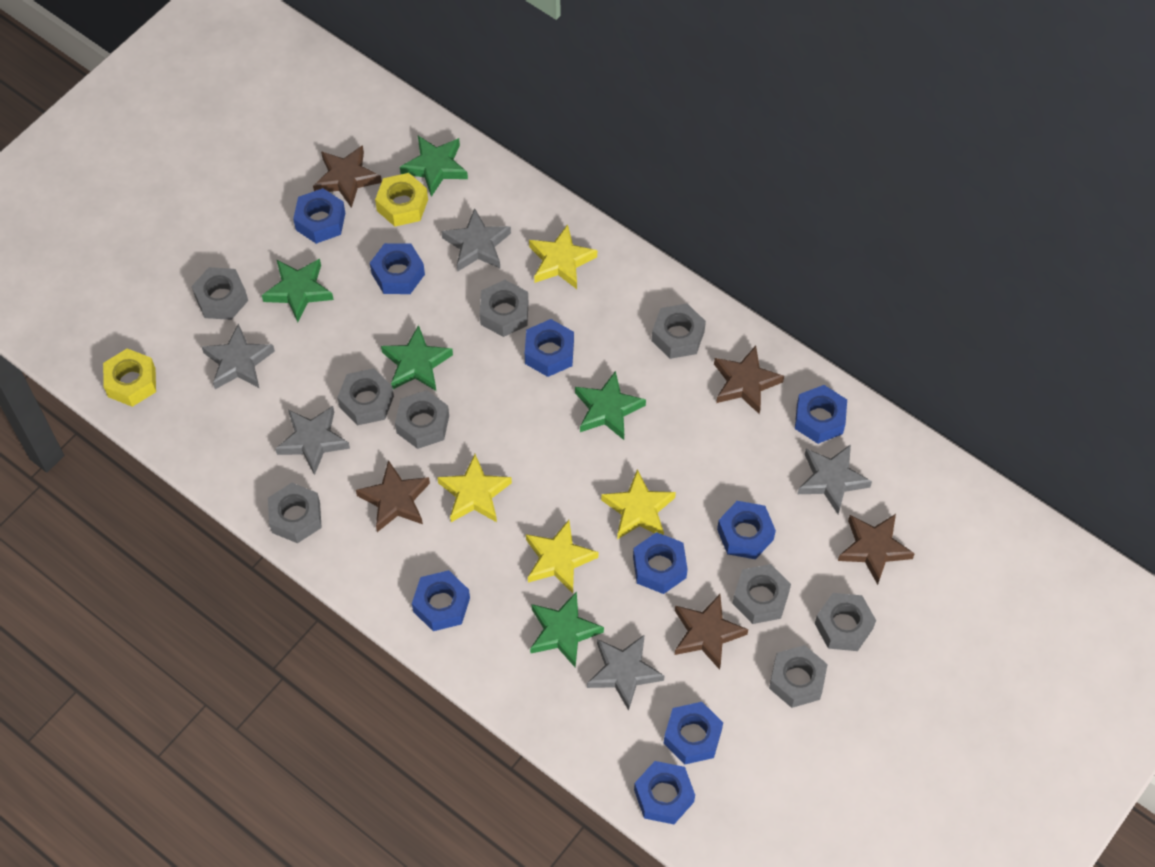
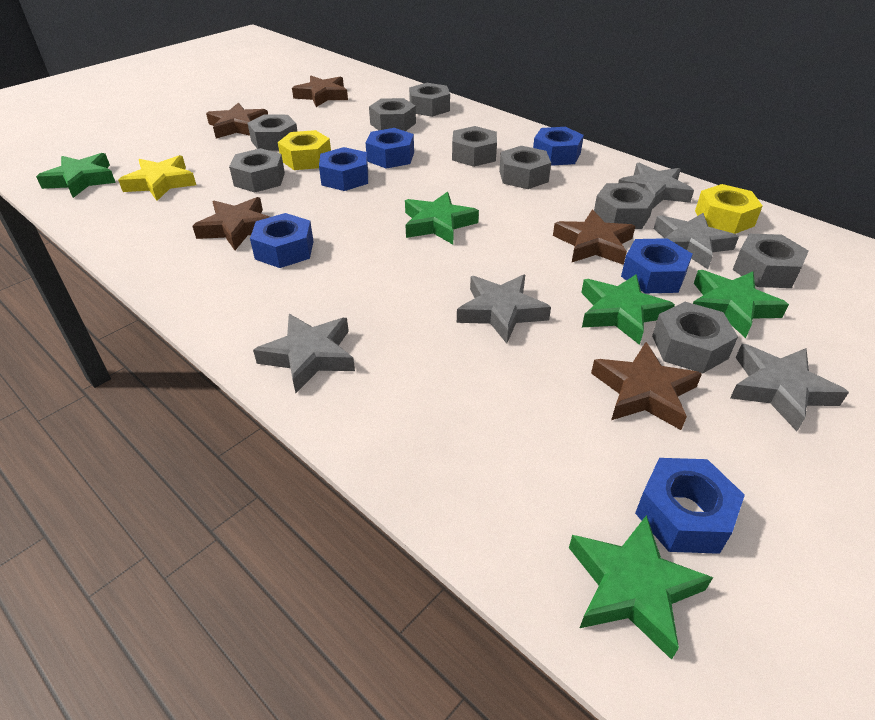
blue nut: 9 -> 6
yellow star: 4 -> 1

